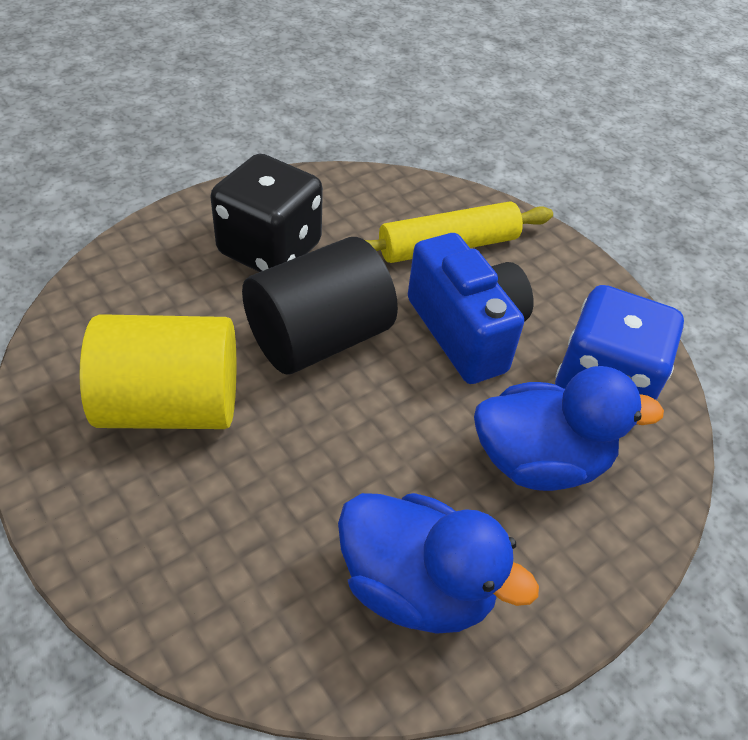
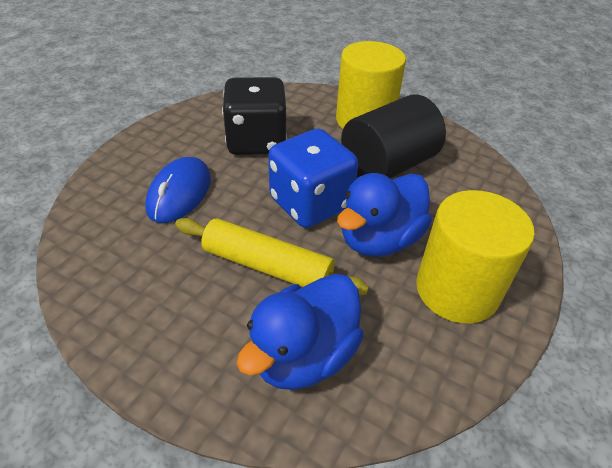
blue camera: 1 -> 0
blue mouse: 0 -> 1
yellow cylinder: 1 -> 2

